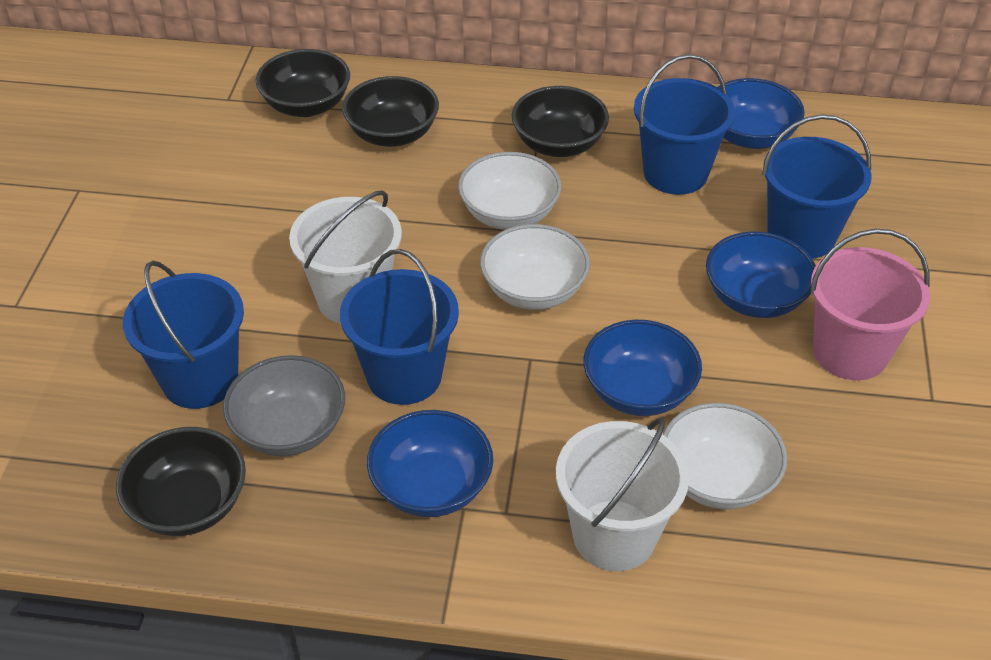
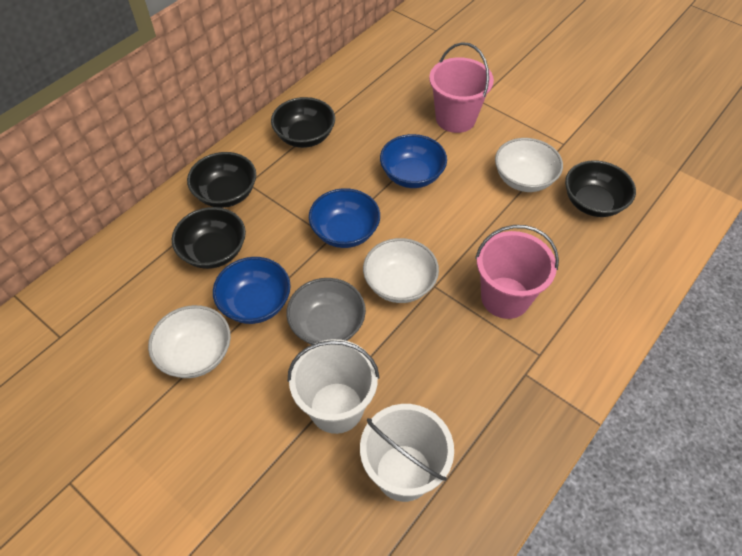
blue bowl: 4 -> 3
blue bucket: 4 -> 0
pink bucket: 1 -> 2

